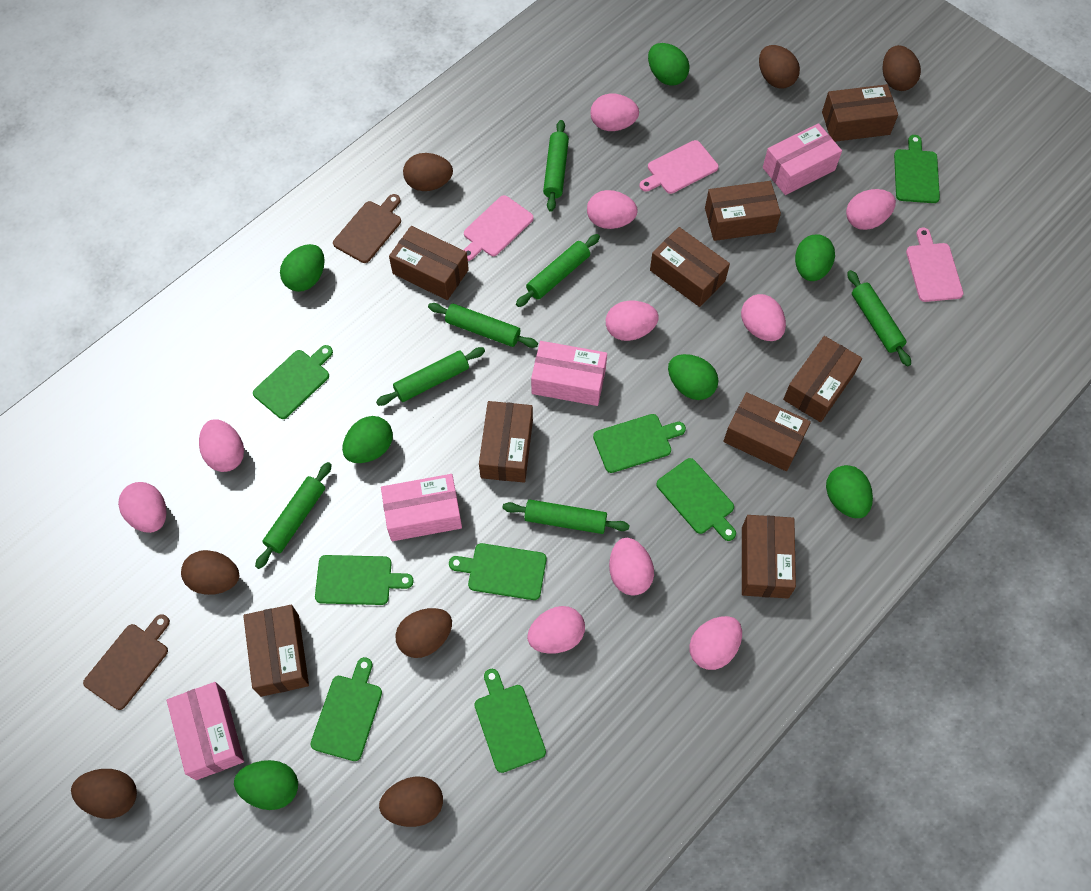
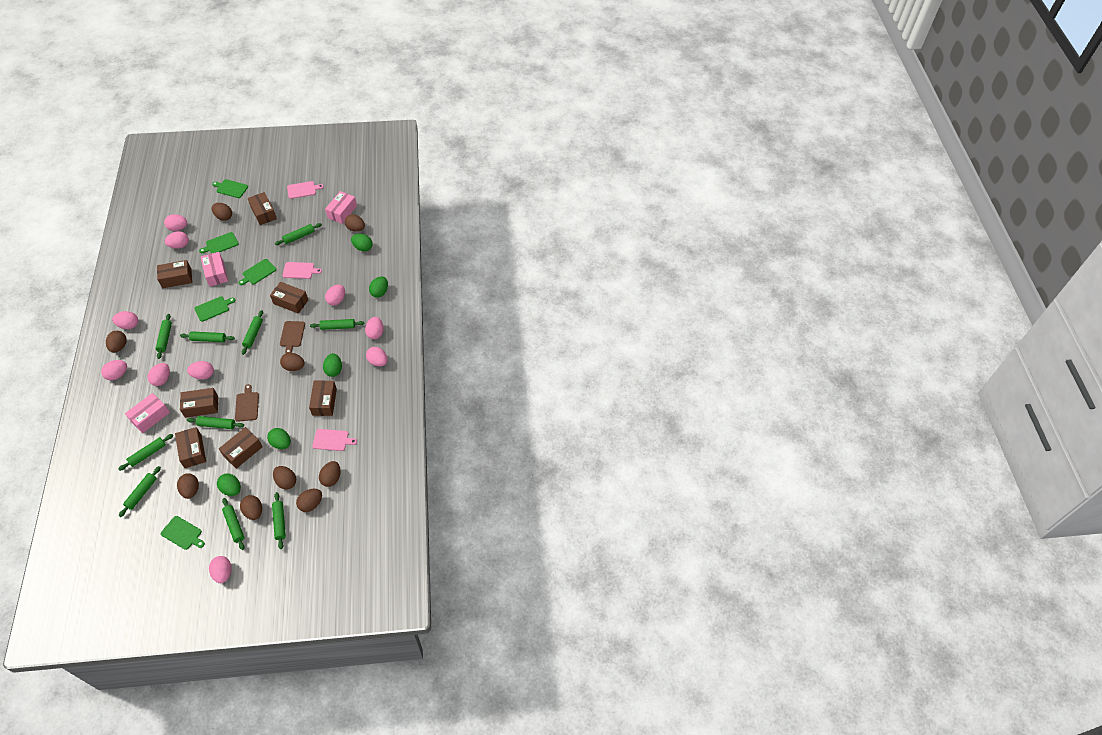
brown box: 9 -> 7
brown egg: 7 -> 9
green cutting board: 8 -> 5
green egg: 7 -> 5
green rolling pin: 7 -> 10
pink box: 4 -> 3

